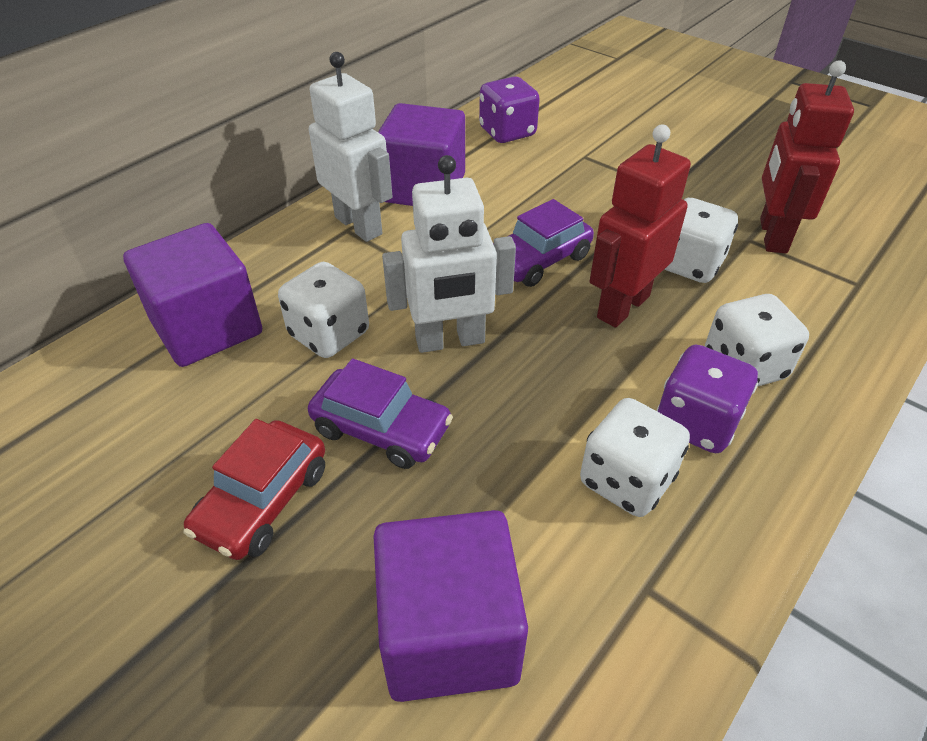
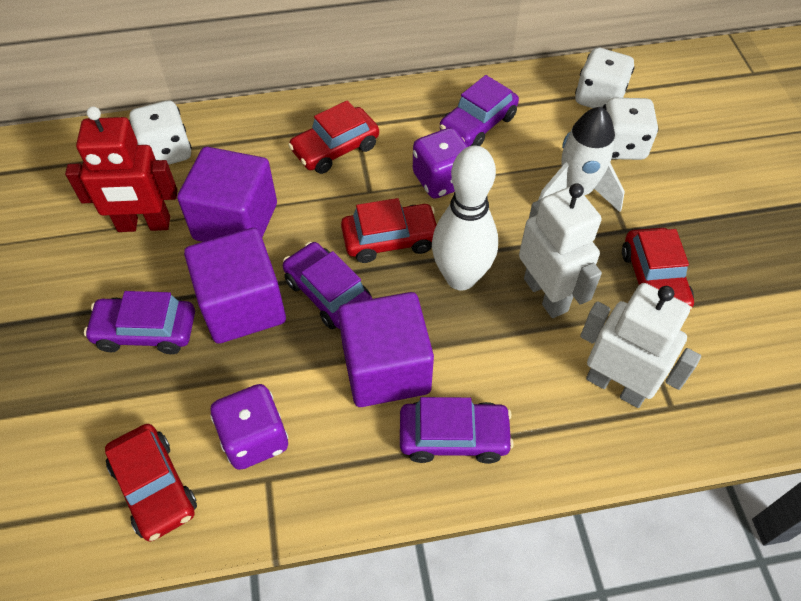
purple car: 2 -> 4
red car: 1 -> 4
red robot: 2 -> 1
white bowling pin: 0 -> 1
white dice: 4 -> 3
white rocket: 0 -> 1

